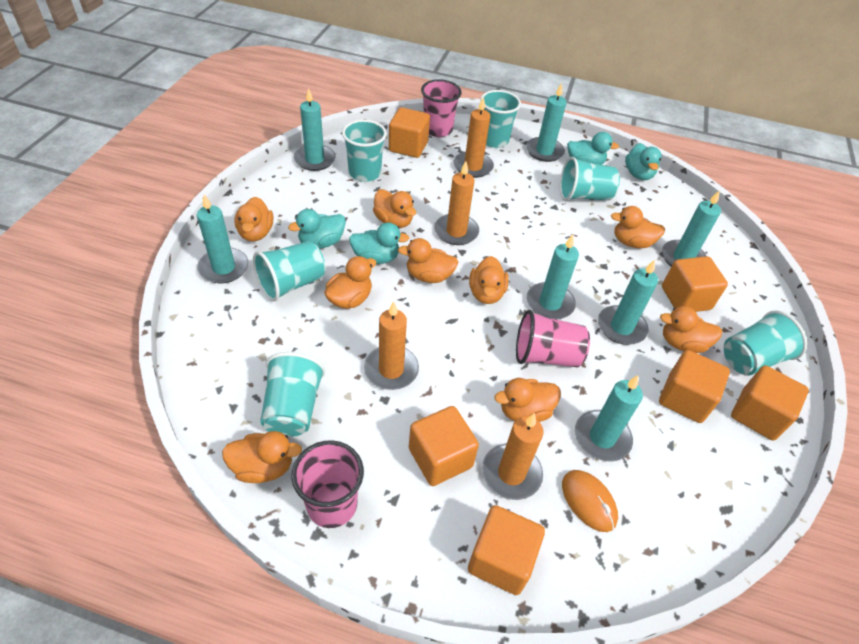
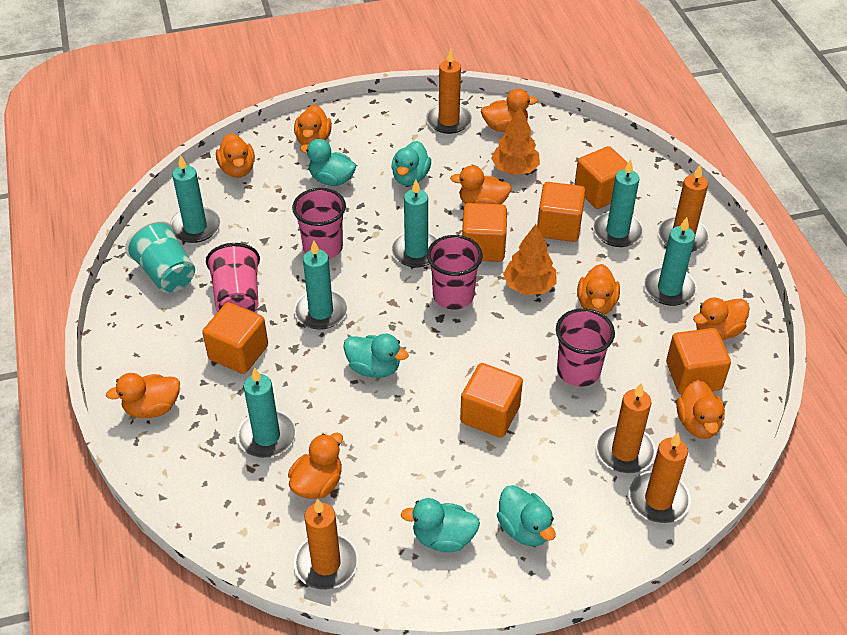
orange candle: 4 -> 5
orange mouse: 1 -> 0
orange tree: 0 -> 2
pink cup: 3 -> 4
turquoise candle: 7 -> 6
turquoise cup: 6 -> 1
turquoise duck: 4 -> 5

